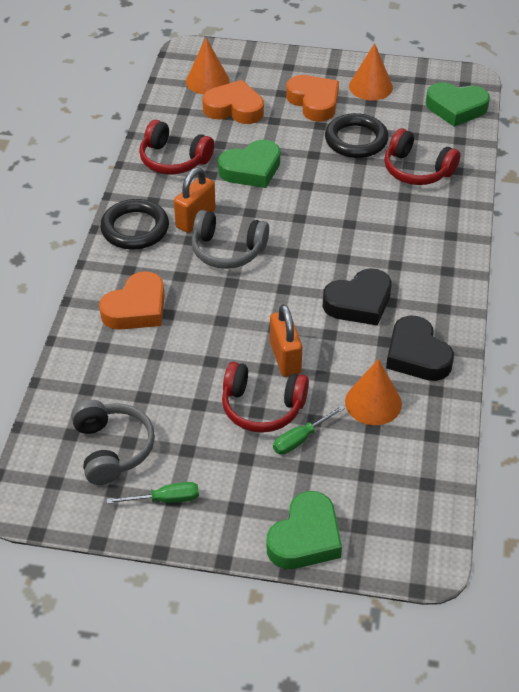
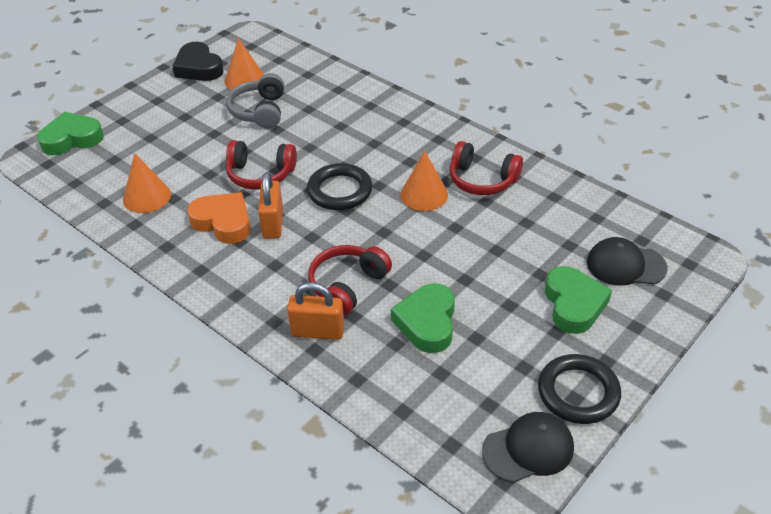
black cap: 0 -> 2
black heart: 2 -> 1
green screwdriver: 2 -> 0
grey headphones: 2 -> 1
orange heart: 3 -> 1

